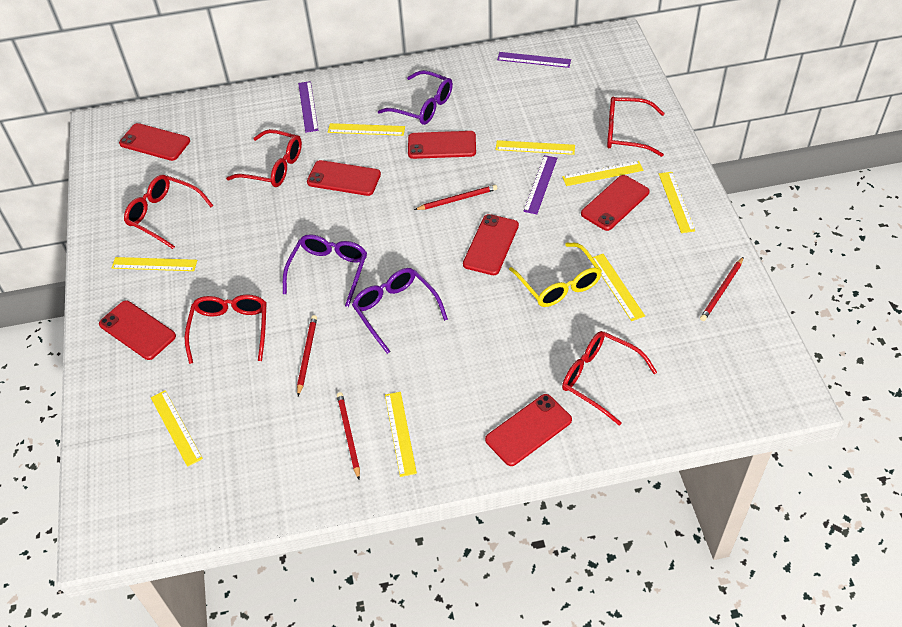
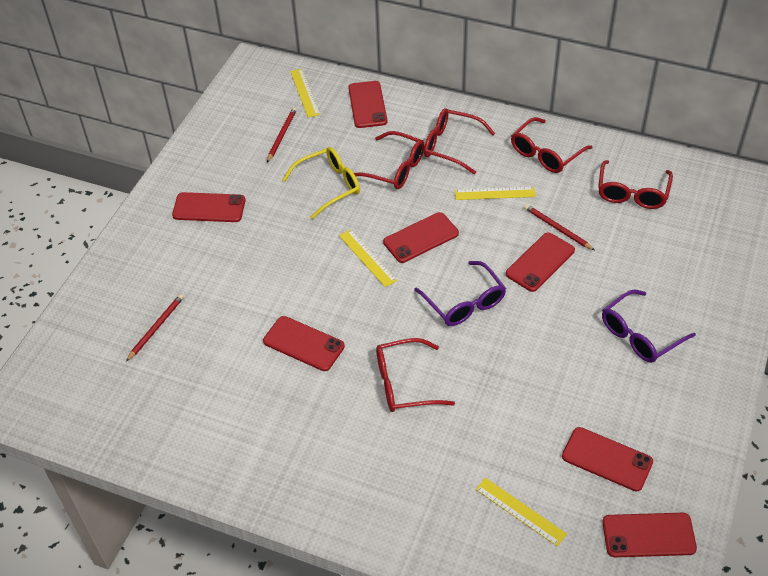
purple glasses: 3 -> 2
purple ruler: 3 -> 0
red pencil: 4 -> 3
yellow ruler: 8 -> 4

